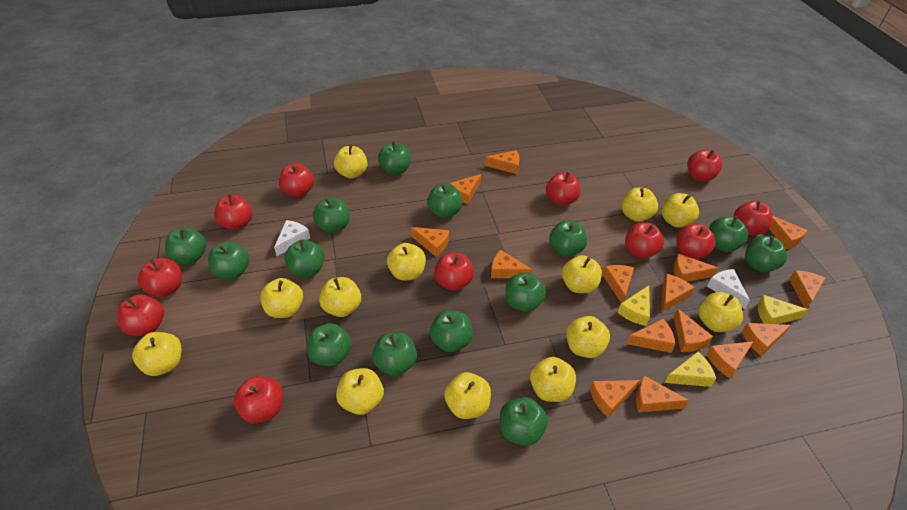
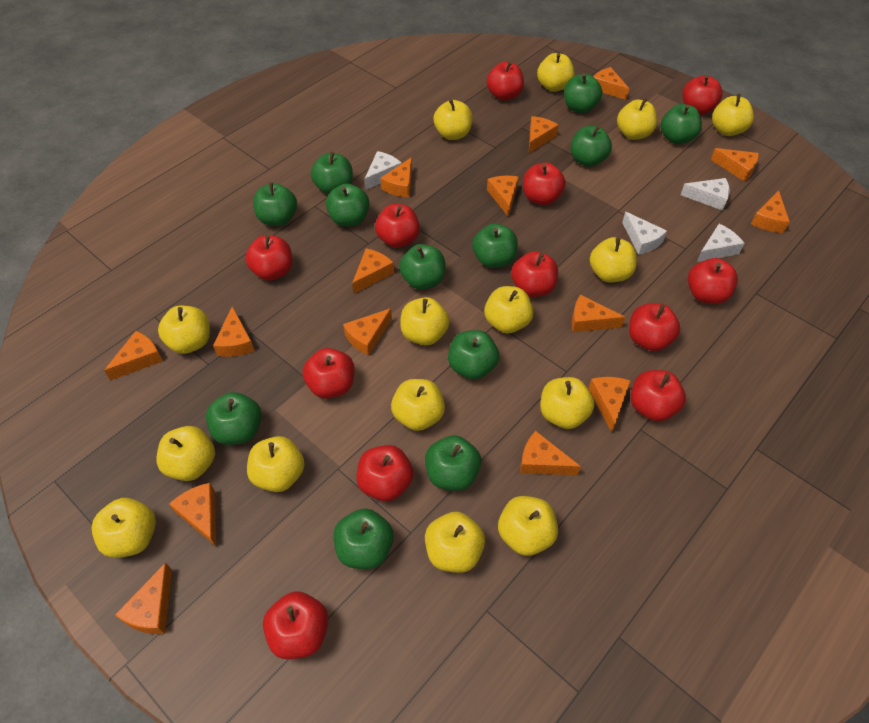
green apple: 14 -> 12
red apple: 11 -> 12
white cheese: 2 -> 4
yellow apple: 13 -> 15
yellow cheese: 3 -> 0

